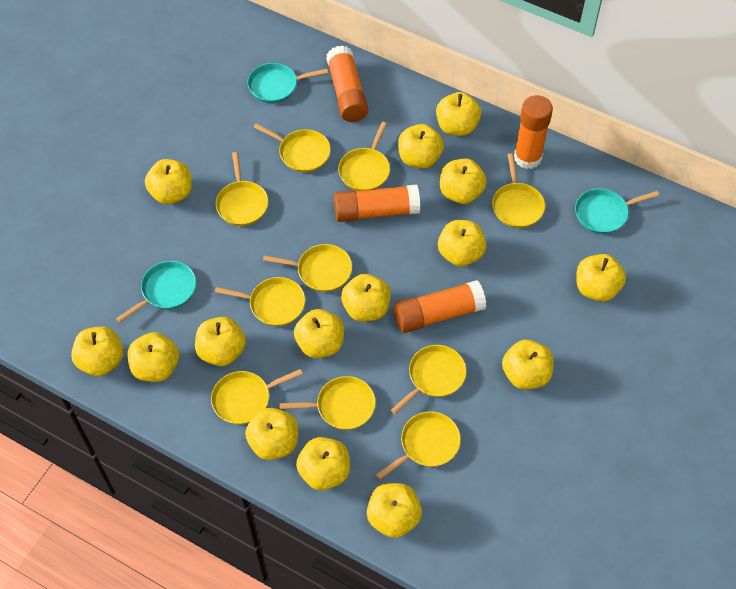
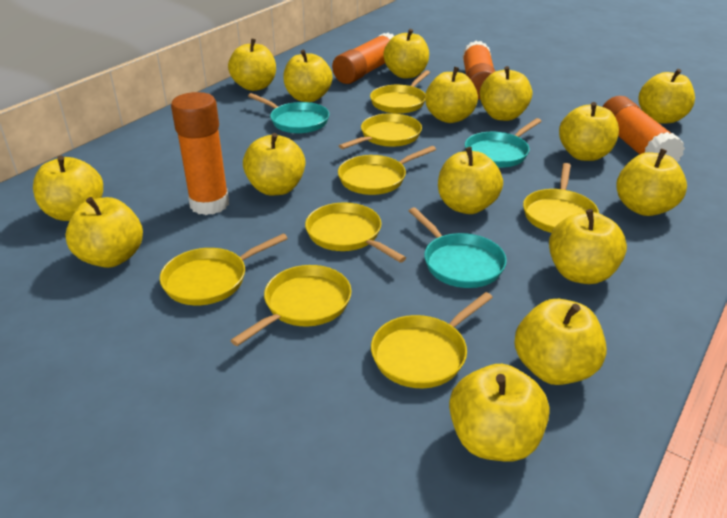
yellow pan: 10 -> 8

